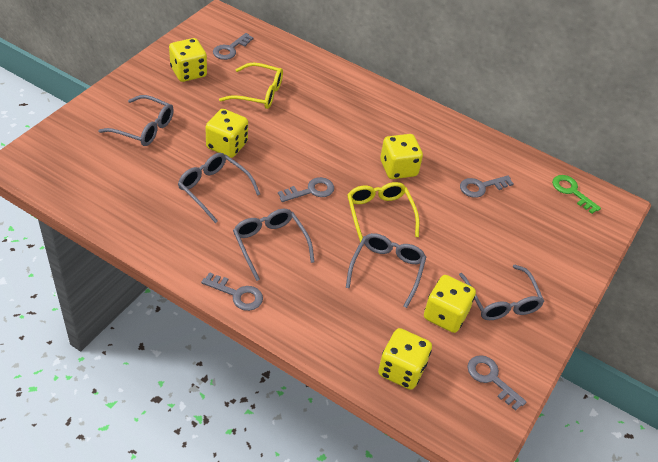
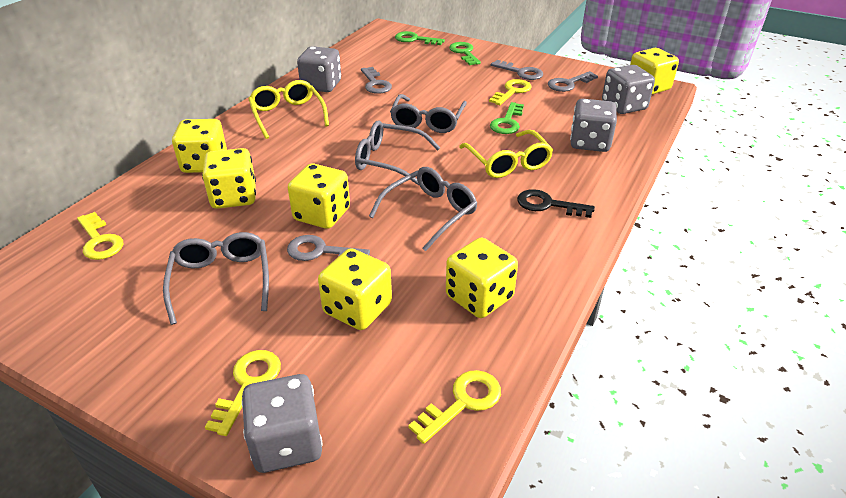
black key: 0 -> 1
green key: 1 -> 3
grey dice: 0 -> 4
grey glasses: 5 -> 4
grey key: 5 -> 4
yellow dice: 5 -> 6
yellow key: 0 -> 4

